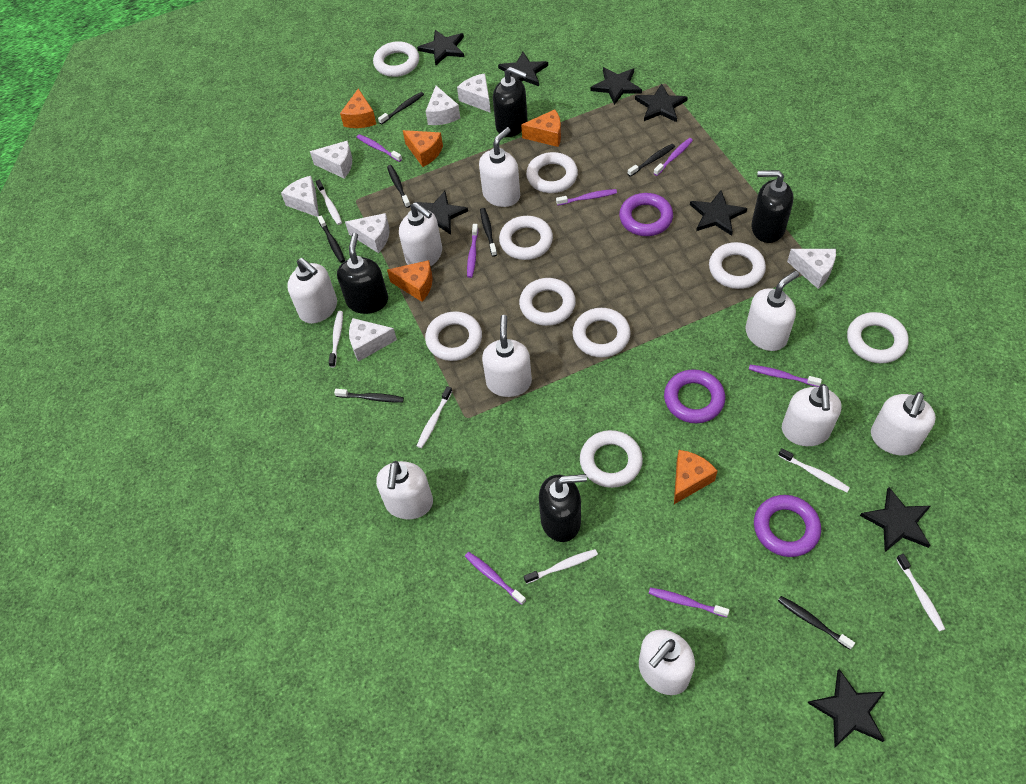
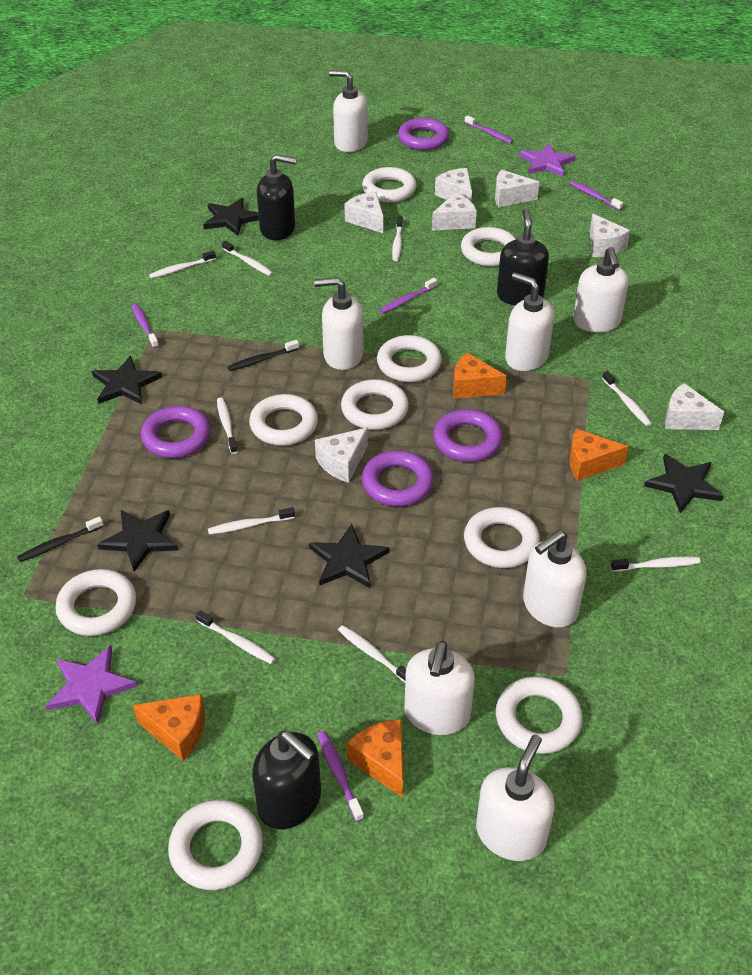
black soap dispenser: 4 -> 3
black star: 8 -> 5
black toothbrush: 7 -> 2
orange cheese: 5 -> 4
purple ring: 3 -> 4
purple star: 0 -> 2
purple toothbrush: 7 -> 5
white soap dispenser: 9 -> 7
white toothbrush: 6 -> 9

